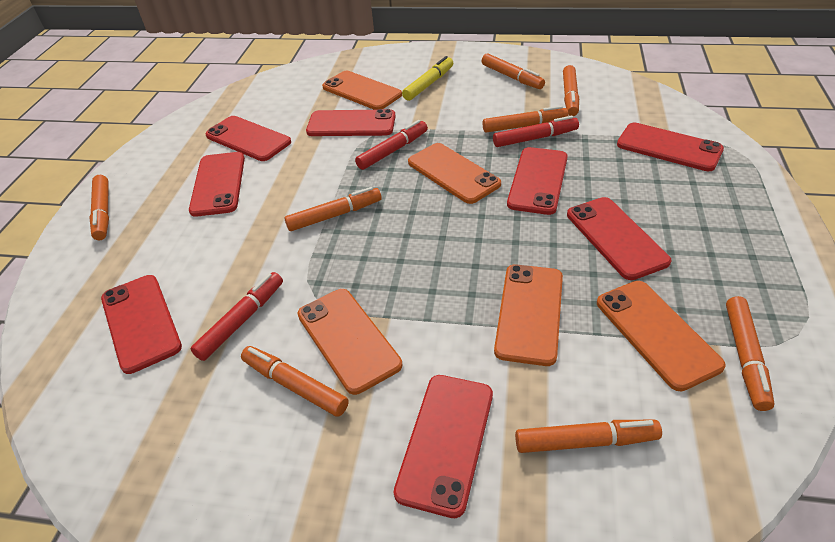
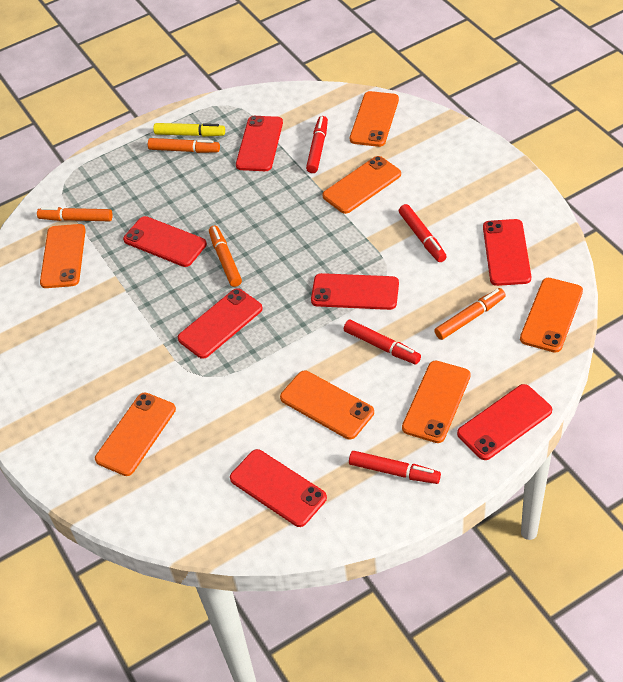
orange marker: 8 -> 4
orange phone: 5 -> 7
red marker: 3 -> 4
red phone: 8 -> 7

